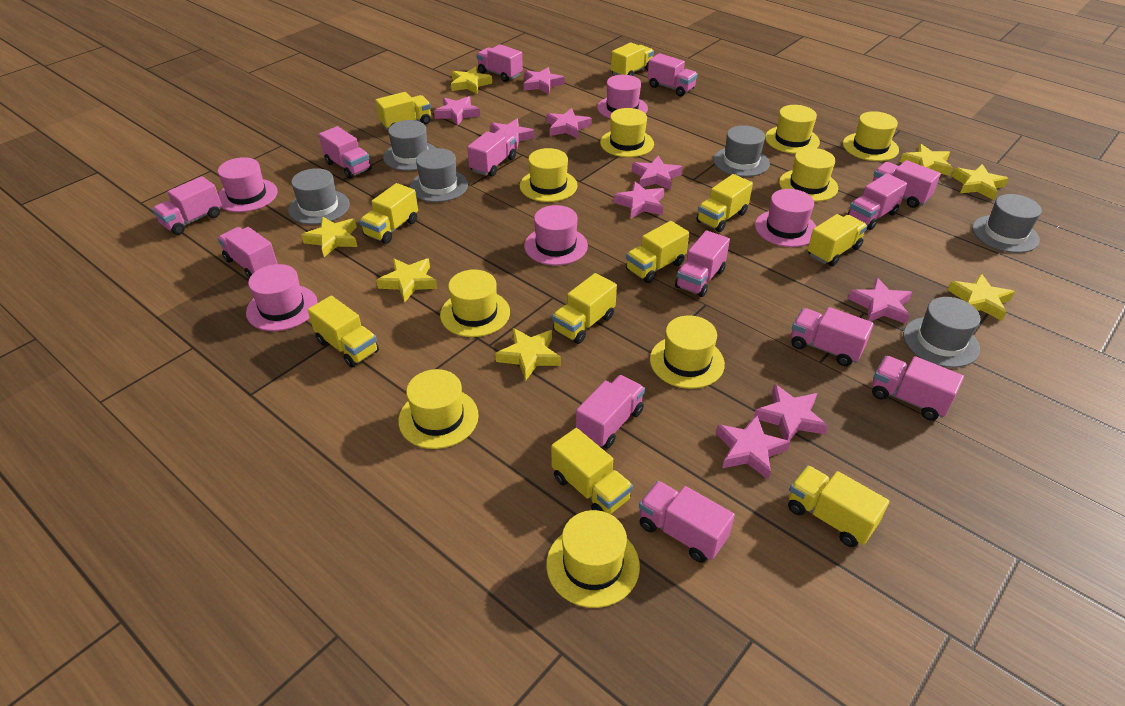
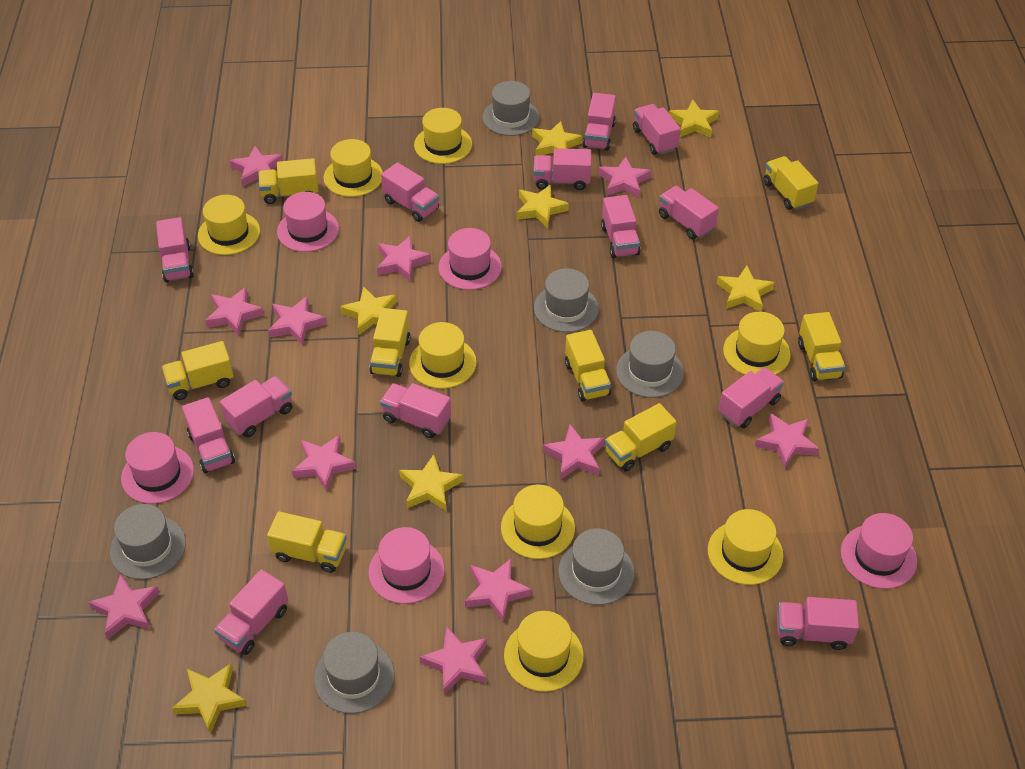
pink star: 9 -> 11
yellow hat: 9 -> 8
yellow truck: 10 -> 8

